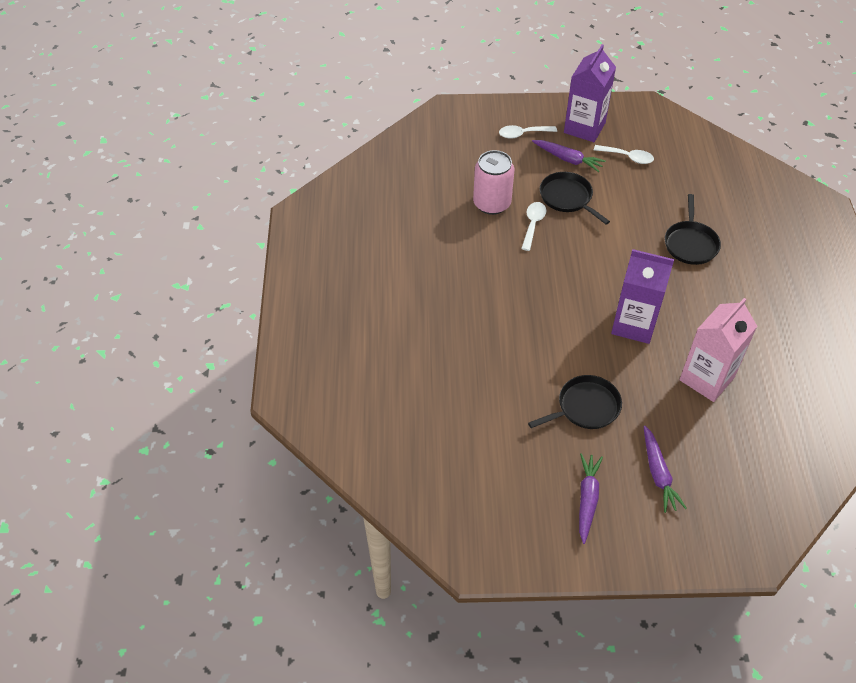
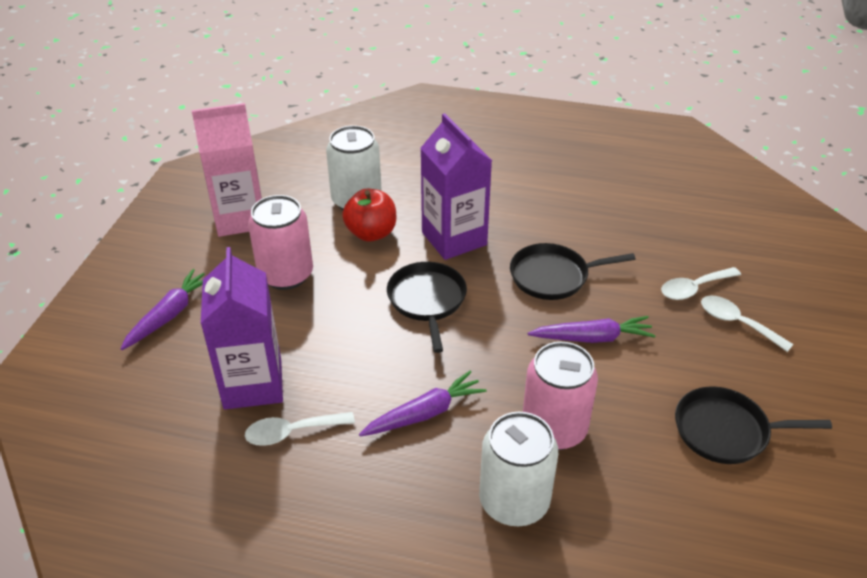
pink can: 1 -> 2
red apple: 0 -> 1
white can: 0 -> 2

